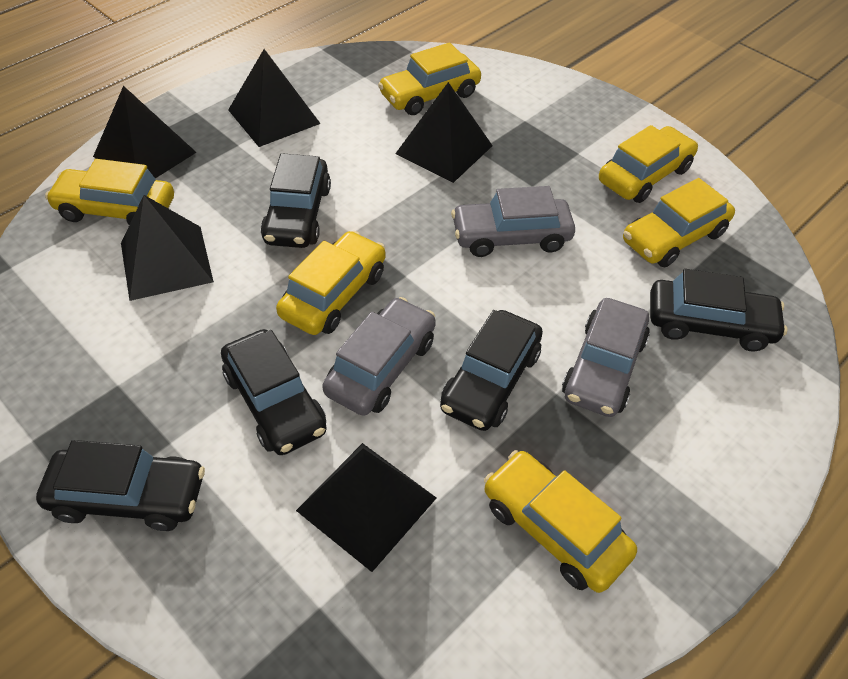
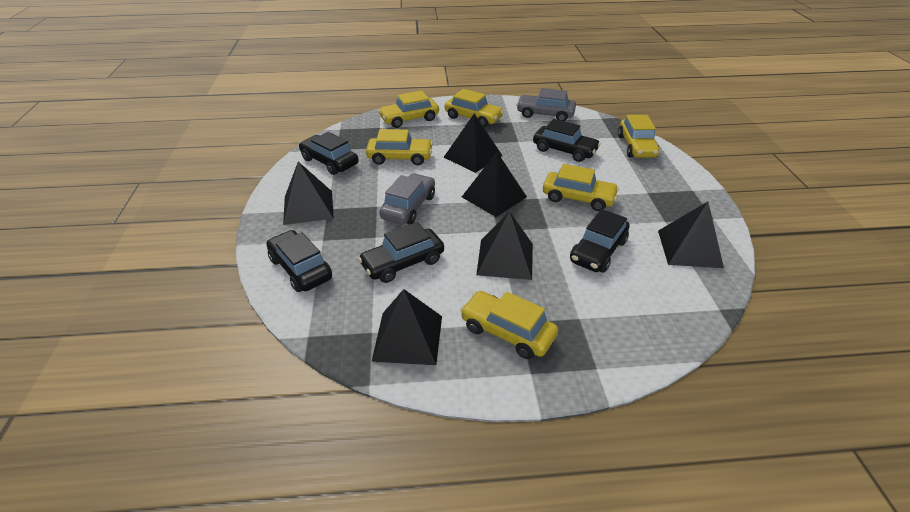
black pyramid: 5 -> 6
grey car: 3 -> 2

